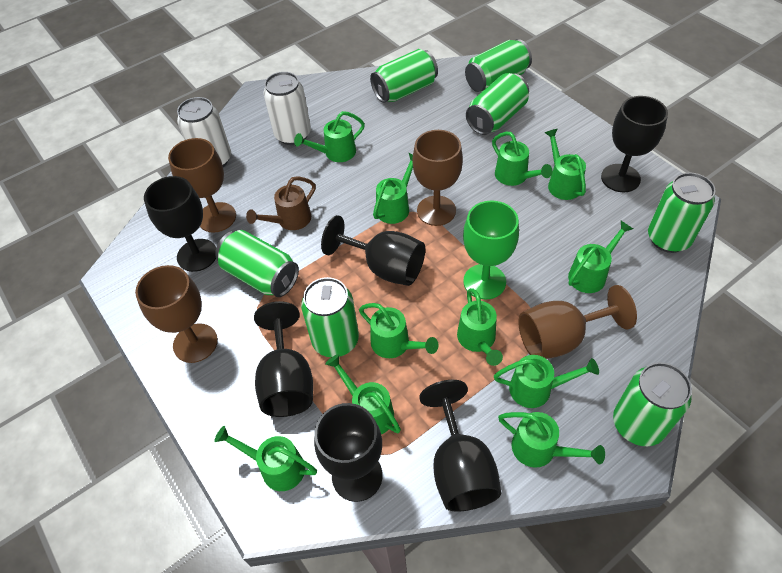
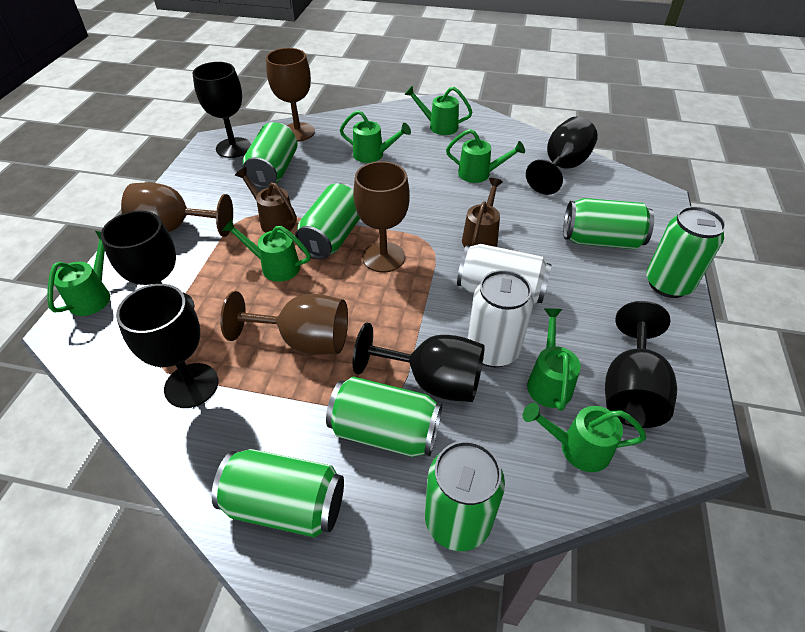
brown watering can: 1 -> 2
green goblet: 1 -> 0
green watering can: 11 -> 7

